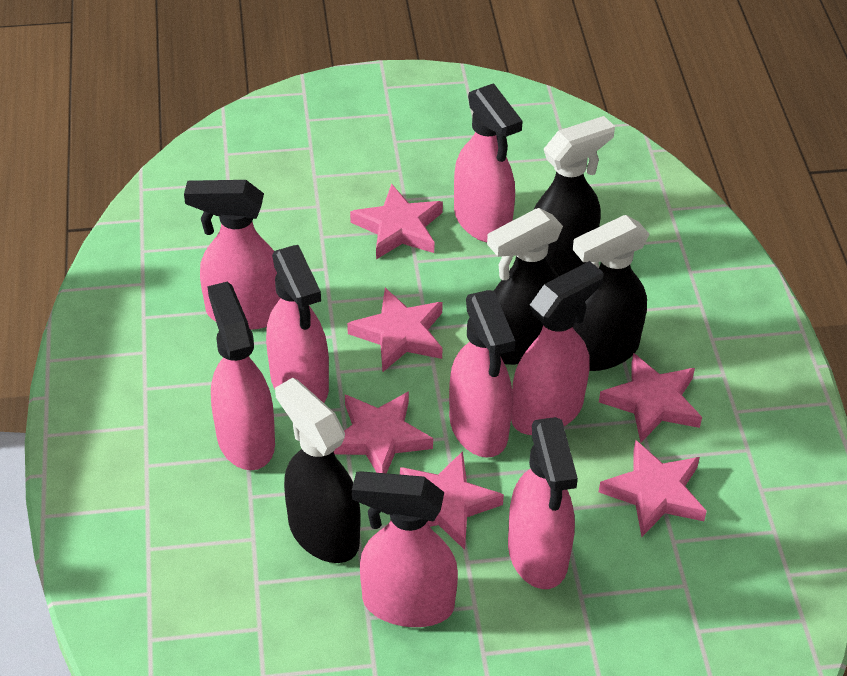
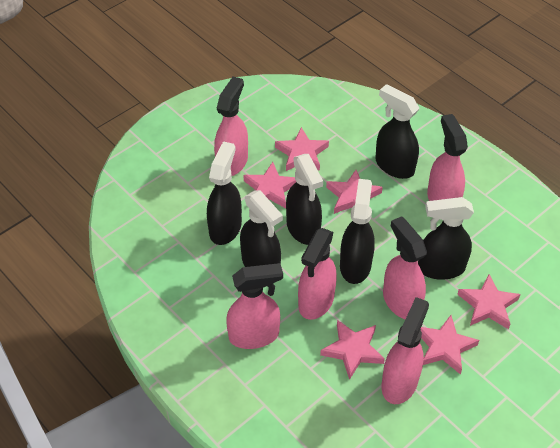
black spray bottle: 4 -> 6
pink spray bottle: 8 -> 6

